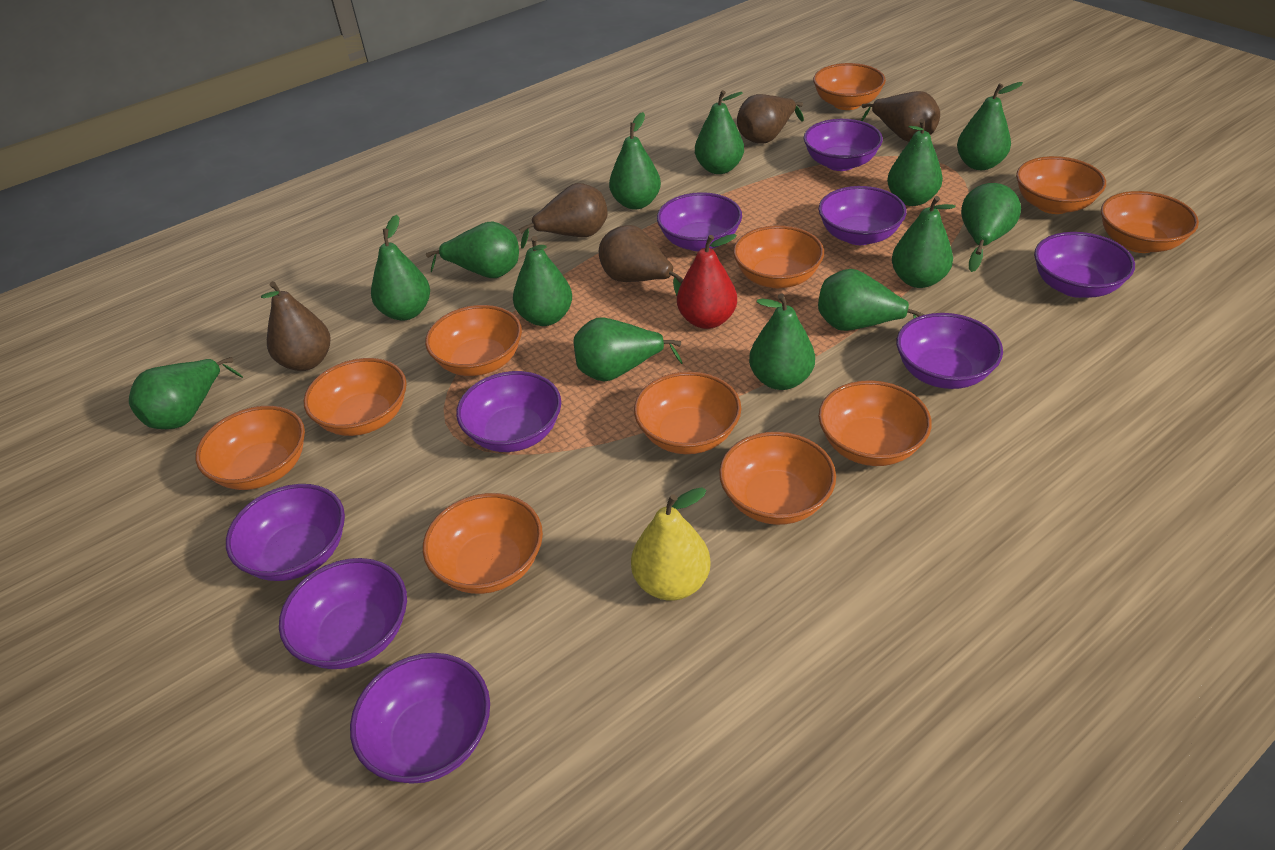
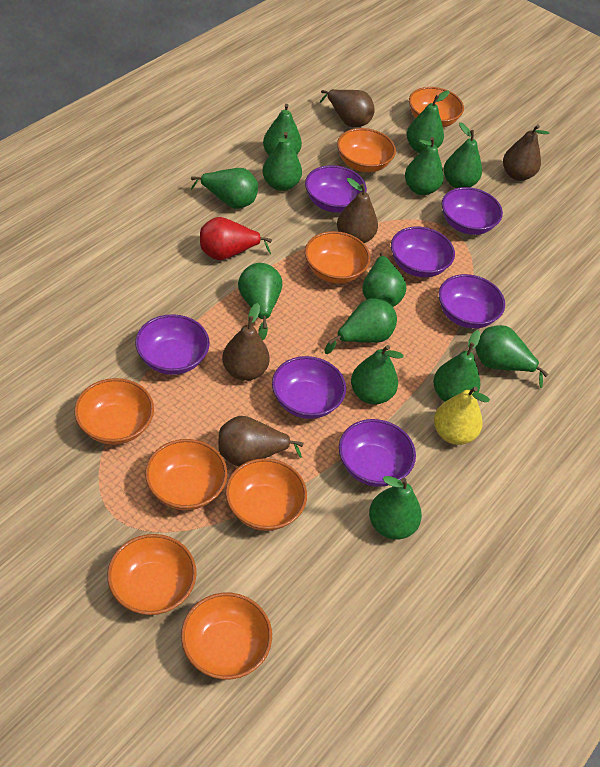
orange bowl: 11 -> 8
purple bowl: 9 -> 7

